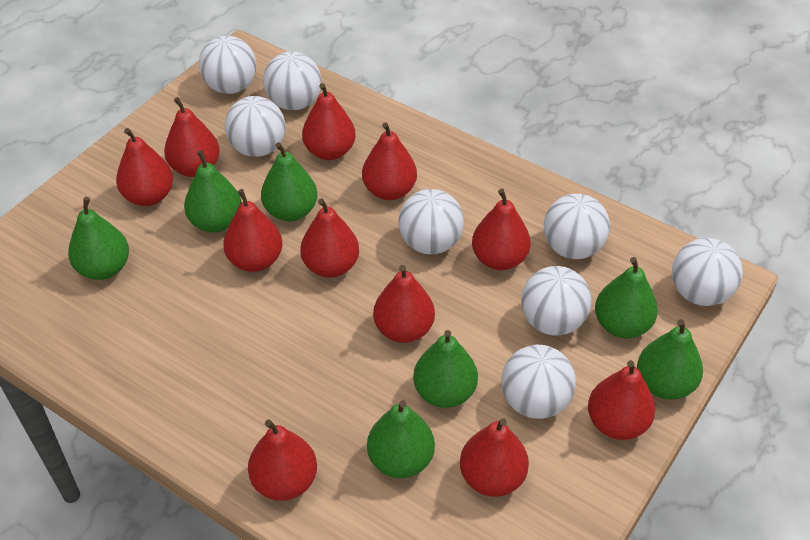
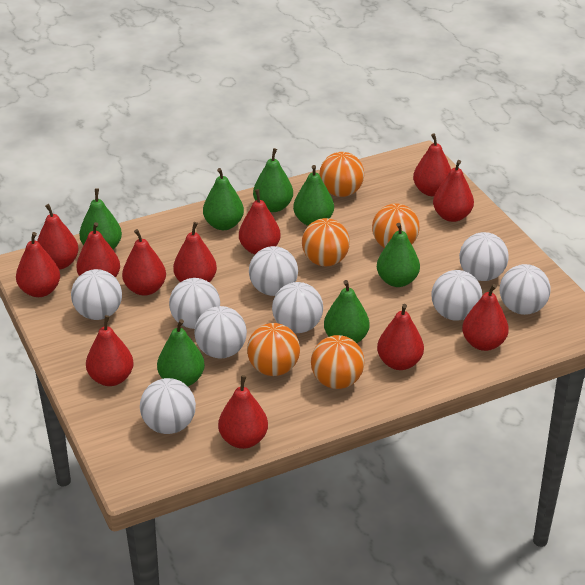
orange ball: 0 -> 5
red pear: 11 -> 12
white ball: 8 -> 9

